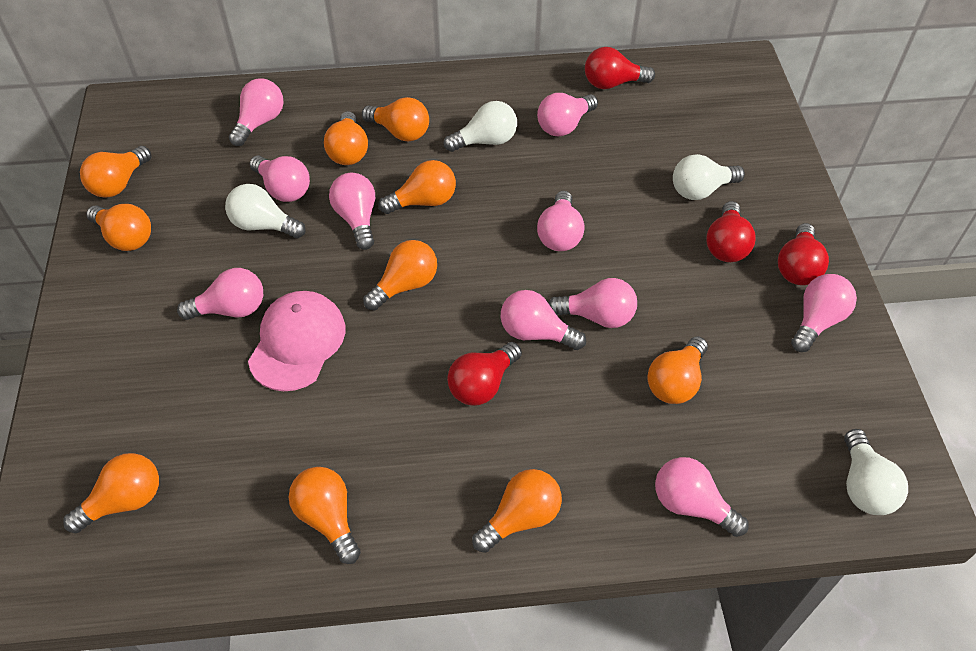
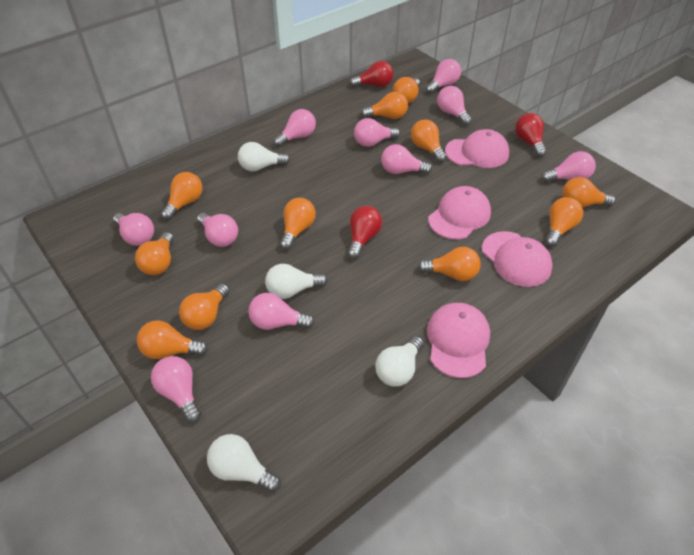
orange light bulb: 10 -> 11
pink cap: 1 -> 4
red light bulb: 4 -> 3

